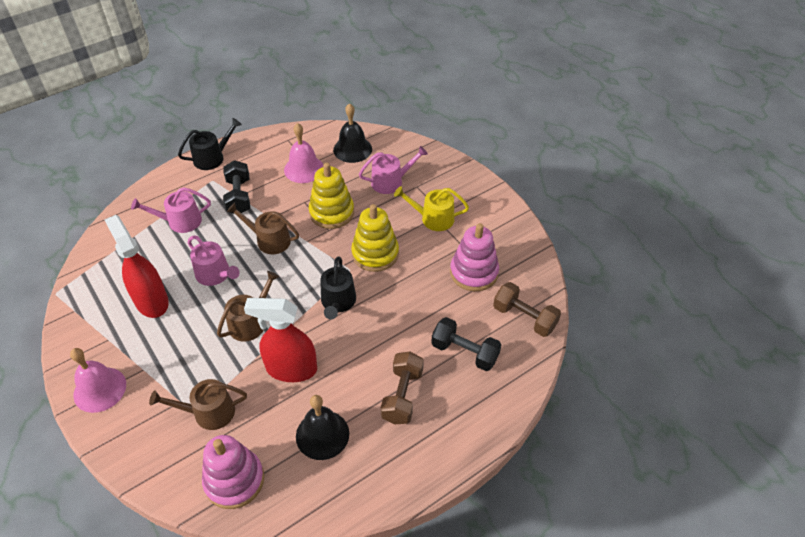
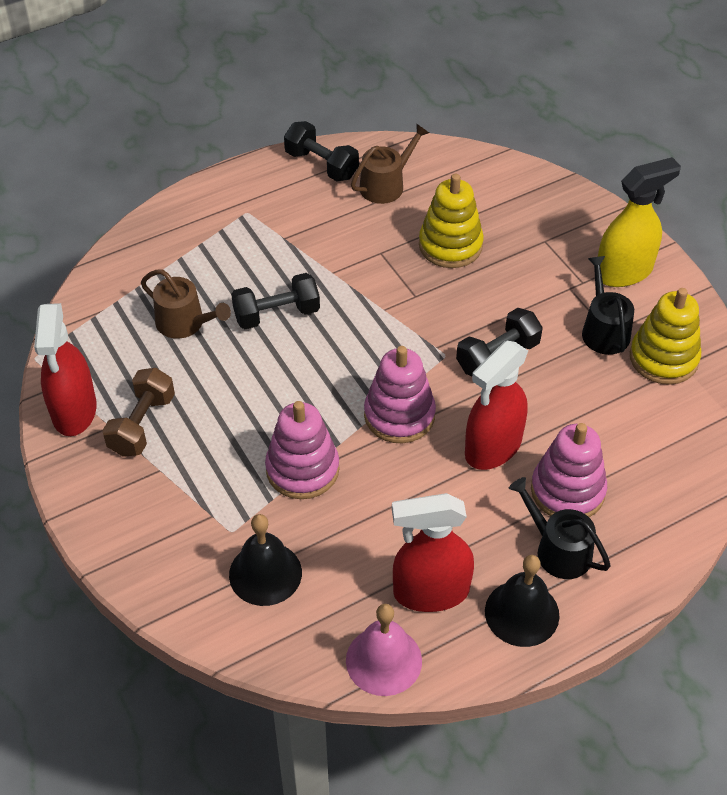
black dumbbell: 2 -> 3
brown dumbbell: 2 -> 1
brown watering can: 3 -> 2
pink bell: 2 -> 1
pink stacking toy: 2 -> 3
pink watering can: 3 -> 0
red spray bottle: 2 -> 3
yellow spray bottle: 0 -> 1
yellow watering can: 1 -> 0

